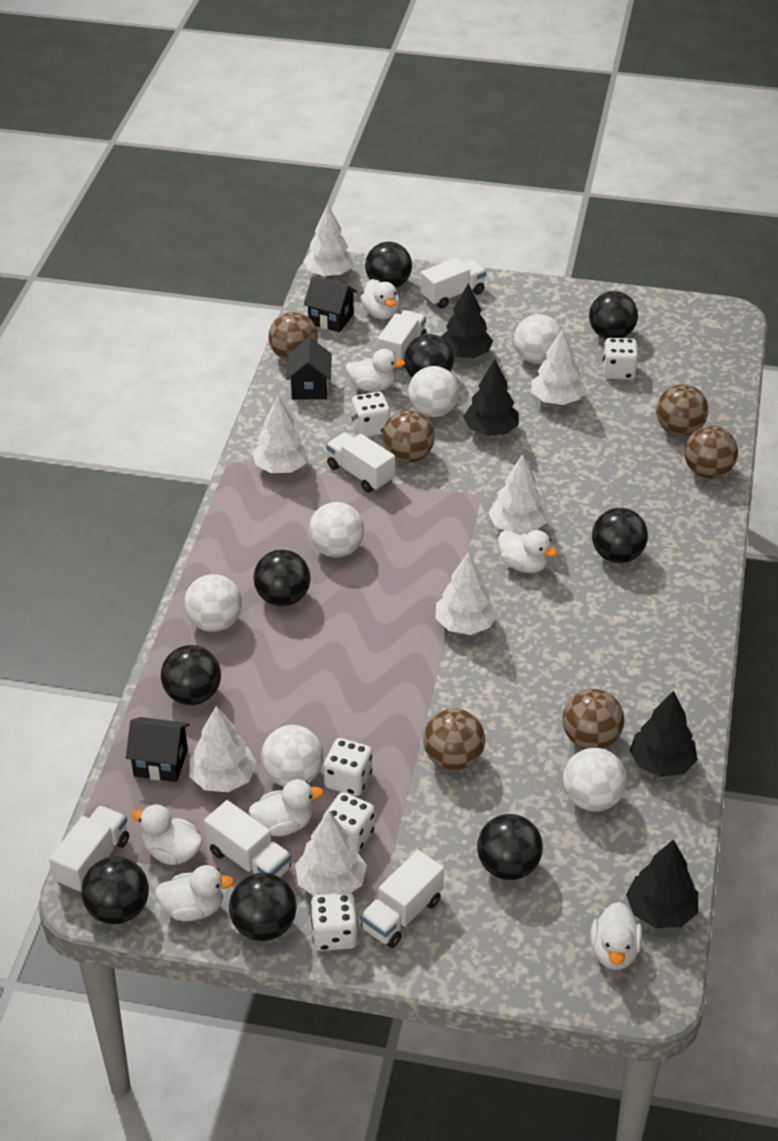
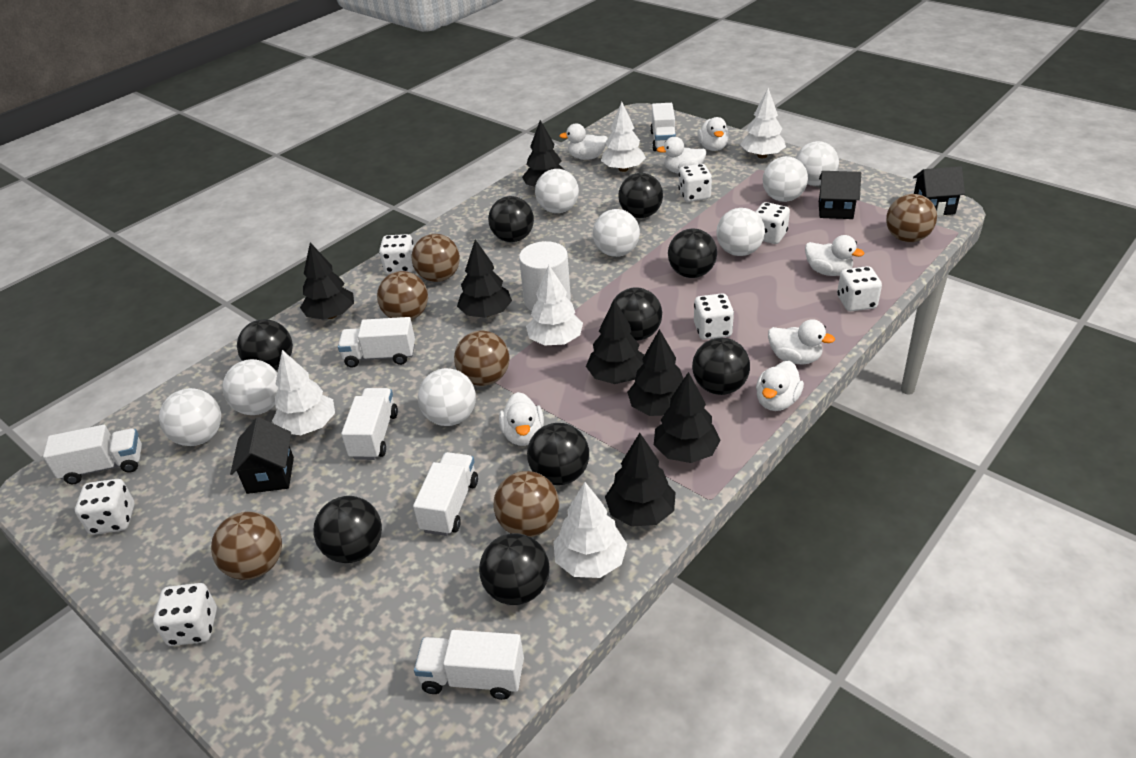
black tree: 4 -> 7
white ball: 6 -> 8
white cylinder: 0 -> 1
white dice: 5 -> 7
white tree: 7 -> 5

